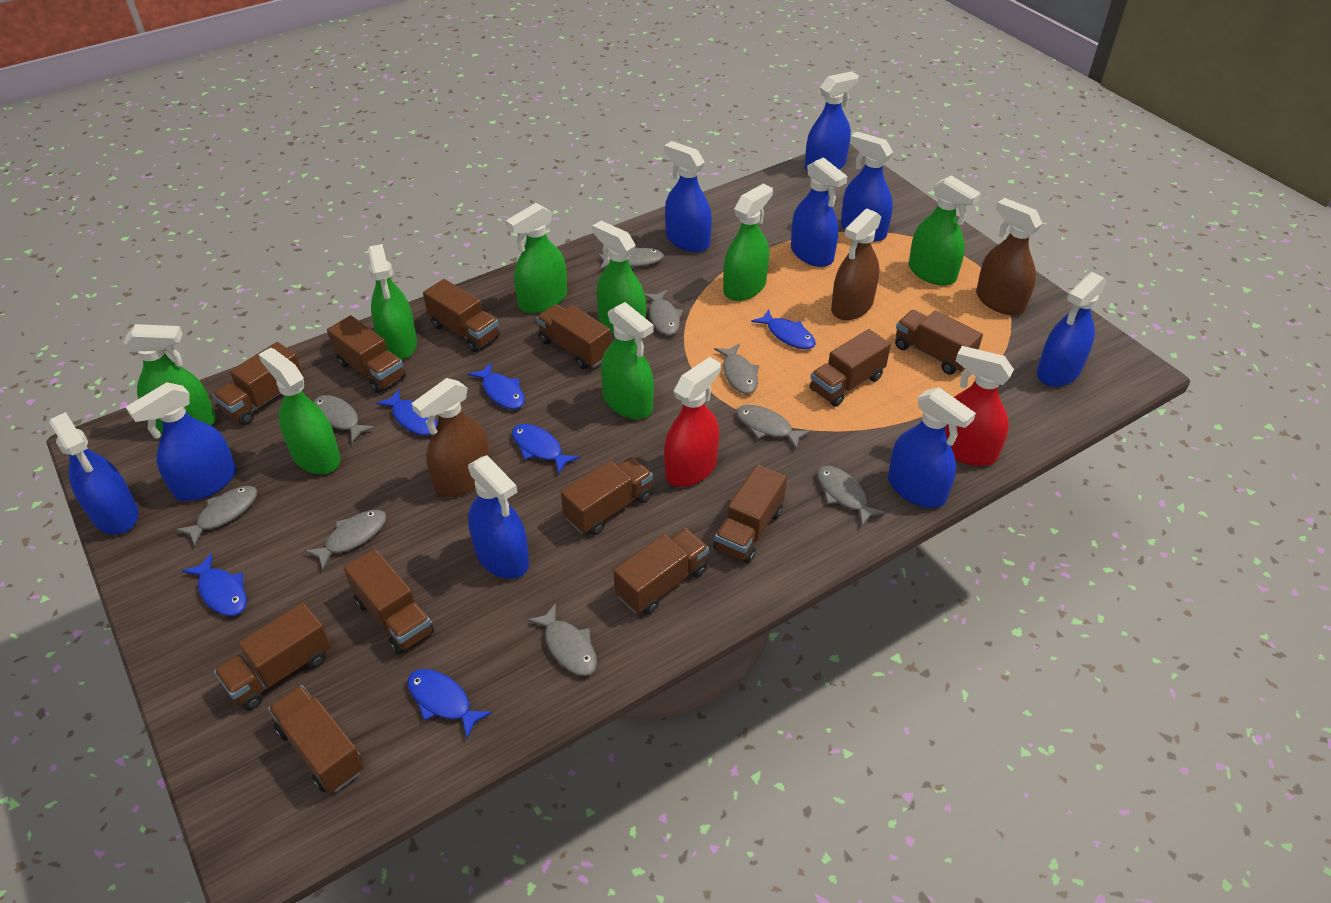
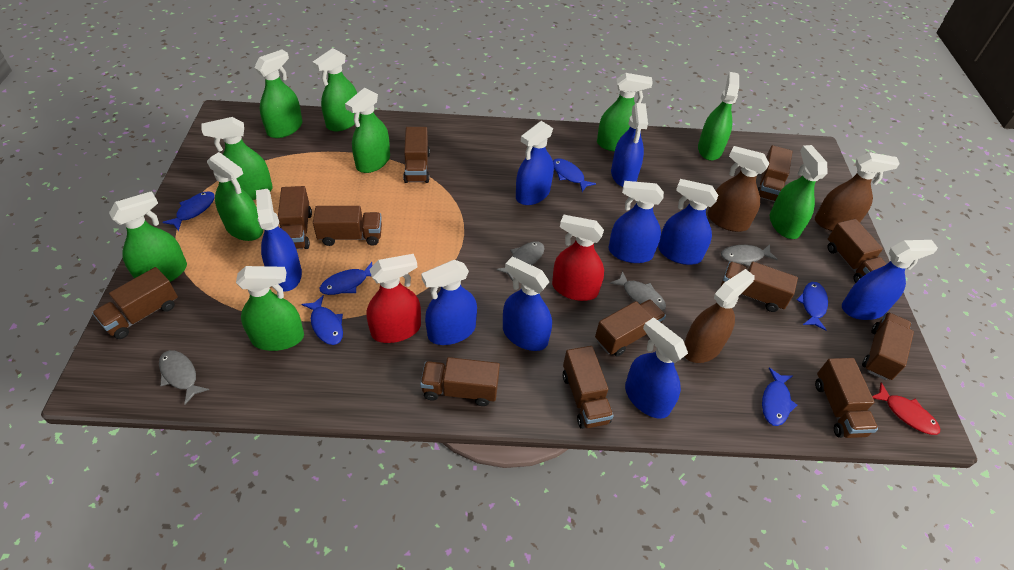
green spray bottle: 8 -> 10
grey fish: 9 -> 4
red fish: 0 -> 1

